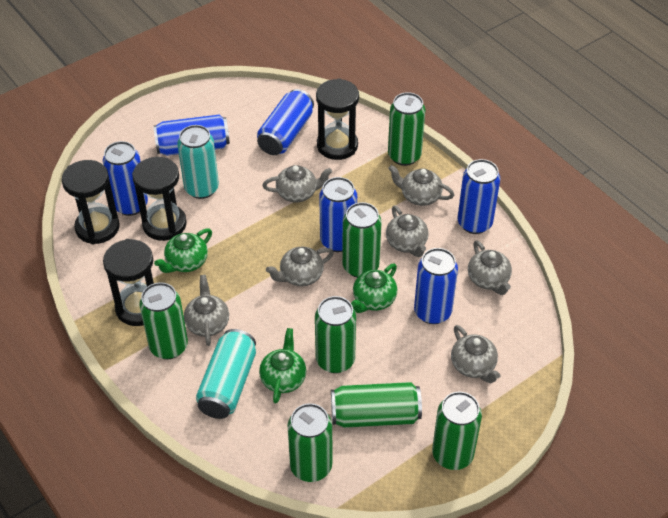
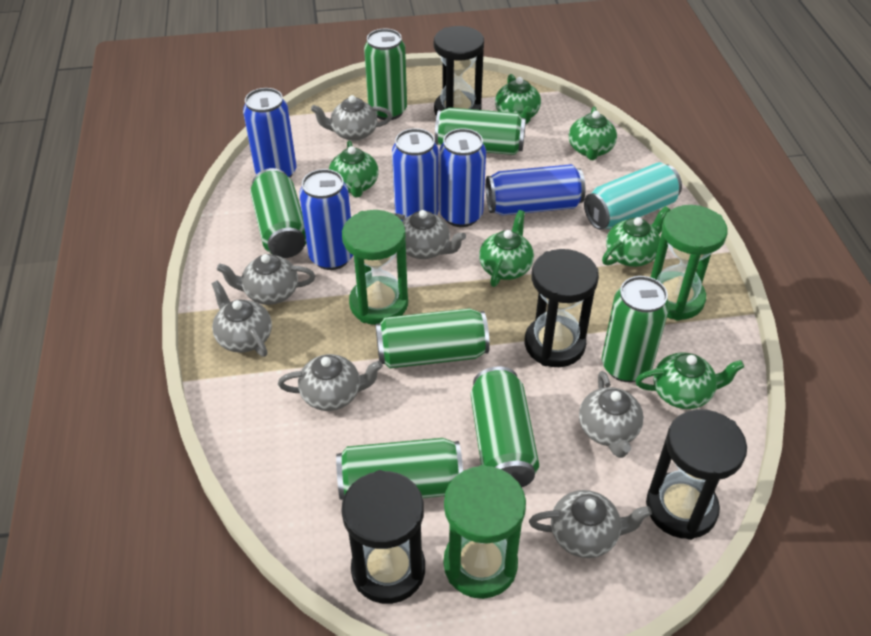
blue can: 6 -> 5
green hourglass: 0 -> 3
green teapot: 3 -> 6
turquoise can: 2 -> 1

